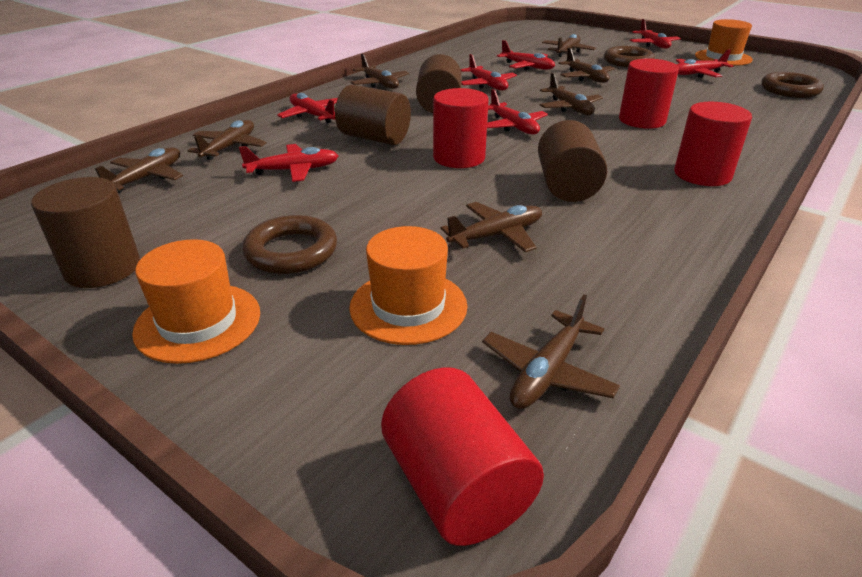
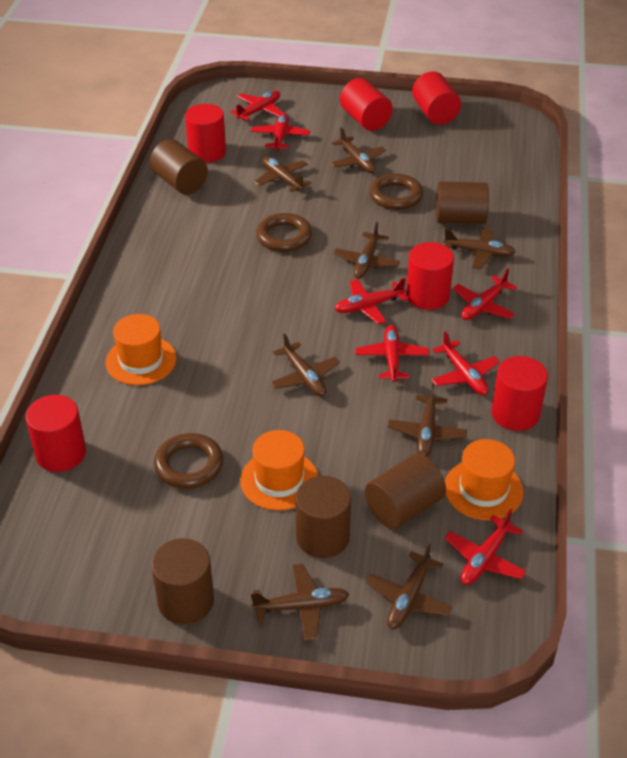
brown cylinder: 4 -> 5
red cylinder: 4 -> 6

